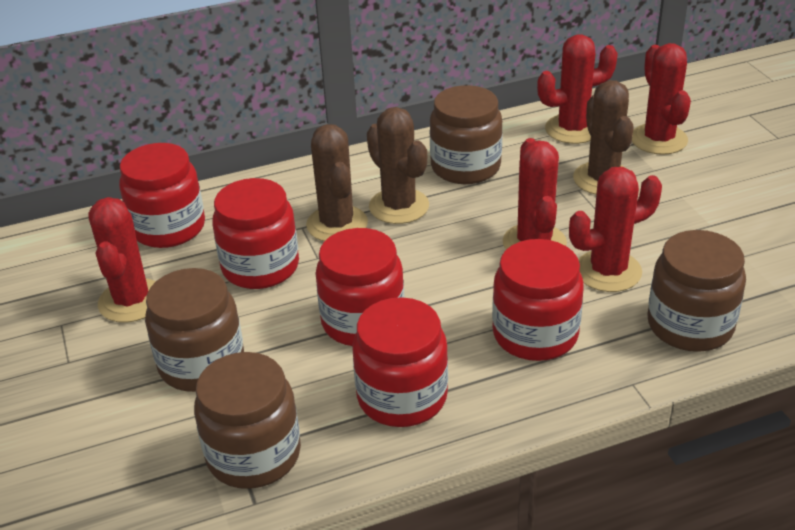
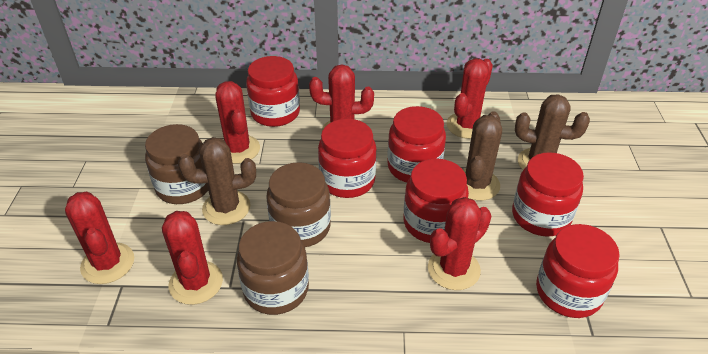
brown jar: 4 -> 3
red cactus: 5 -> 6
red jar: 5 -> 6

